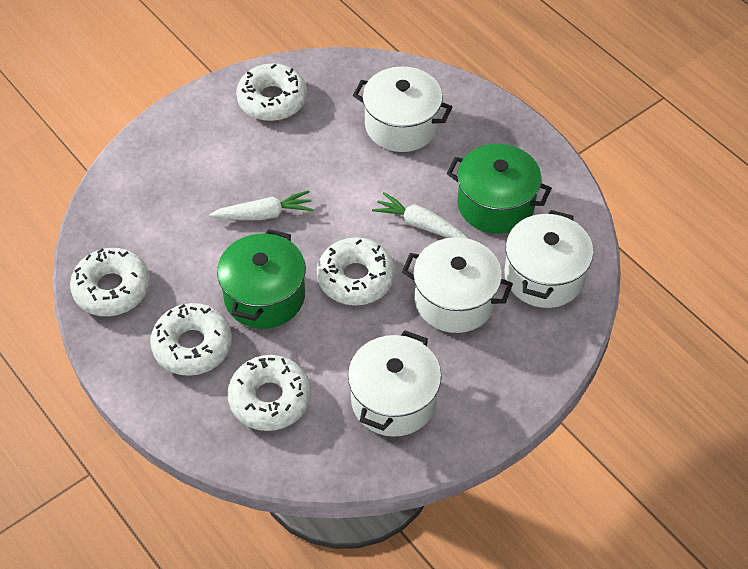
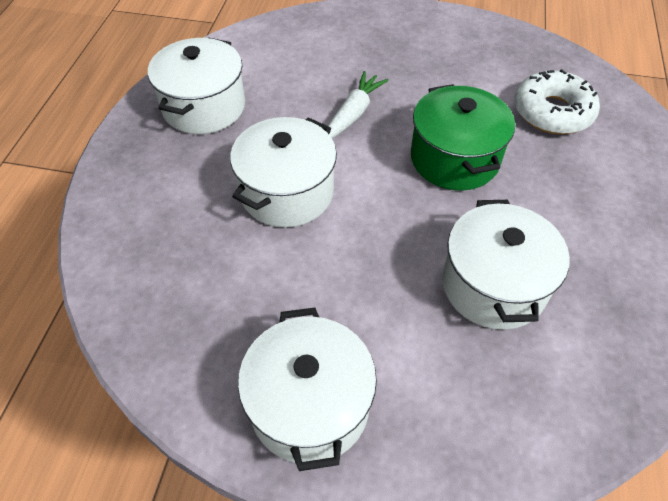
green pot: 2 -> 1
white carrot: 2 -> 1
white donut: 5 -> 1

